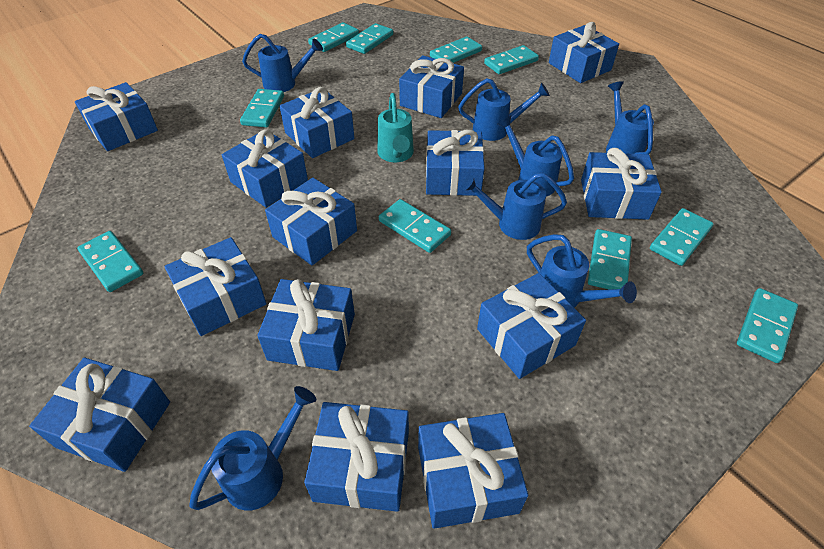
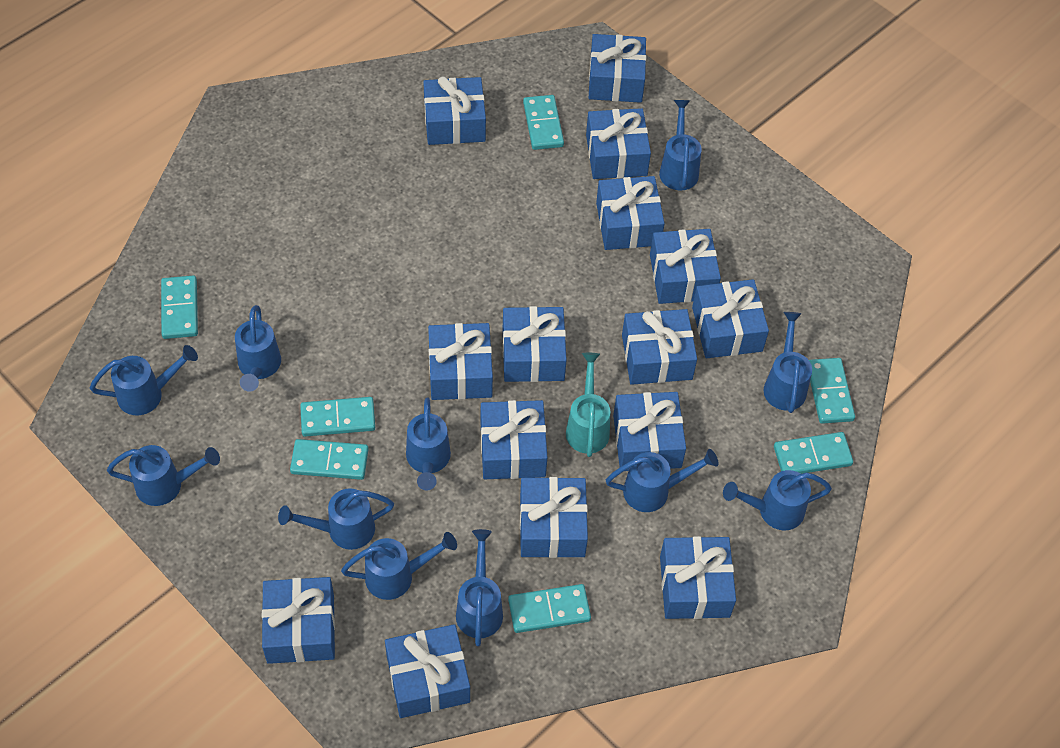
blue gift: 14 -> 15
blue watering can: 7 -> 11
turquoise domino: 10 -> 7

